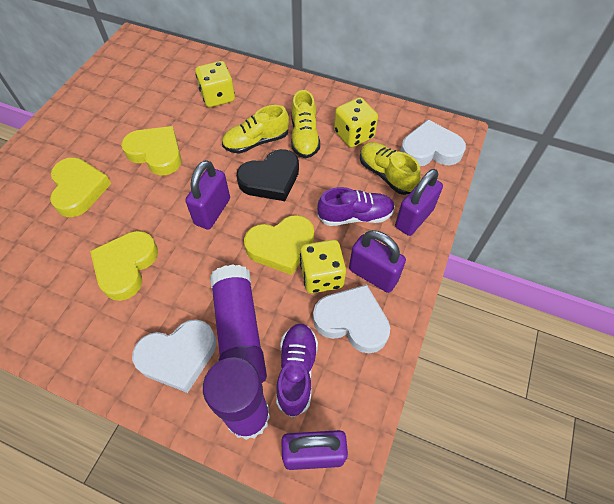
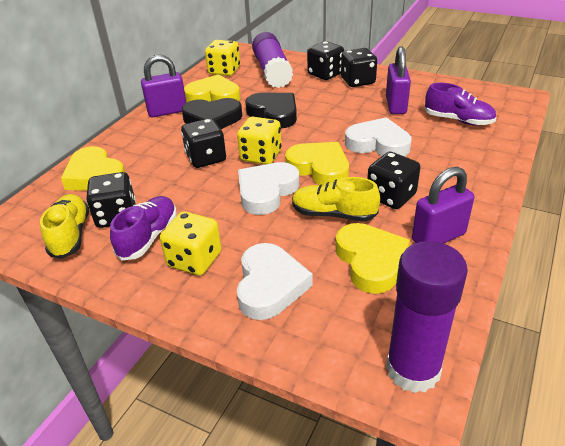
black dice: 0 -> 5
black heart: 1 -> 2
purple padlock: 4 -> 3
yellow shoe: 3 -> 2

